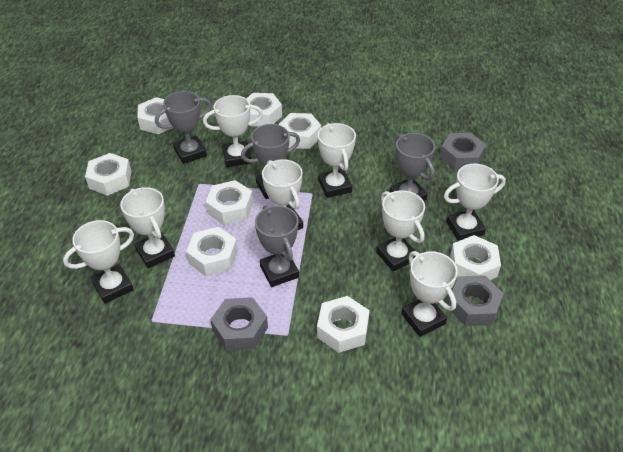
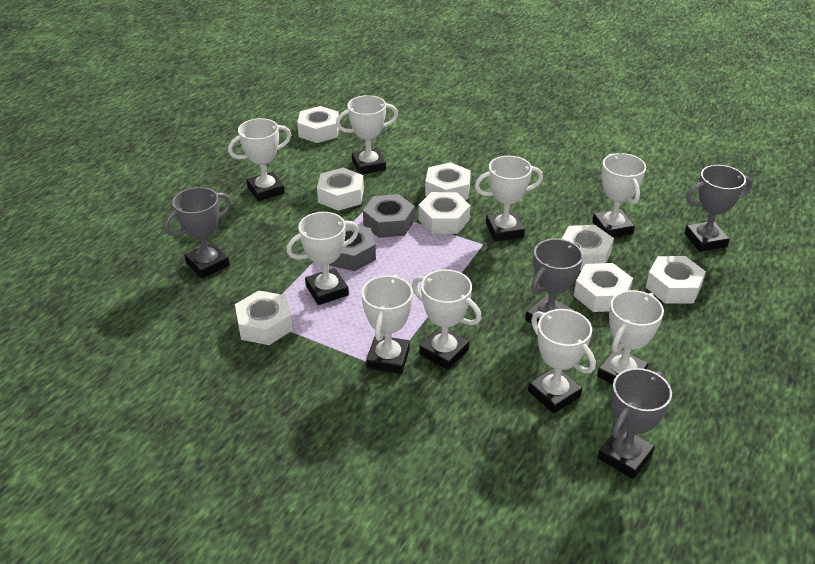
grey nut: 3 -> 2
white trophy: 8 -> 9

